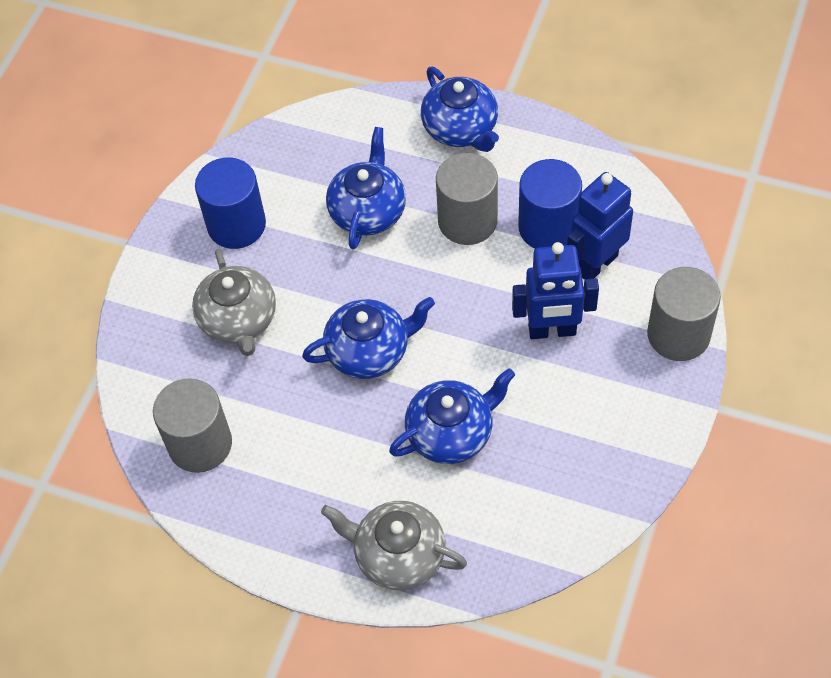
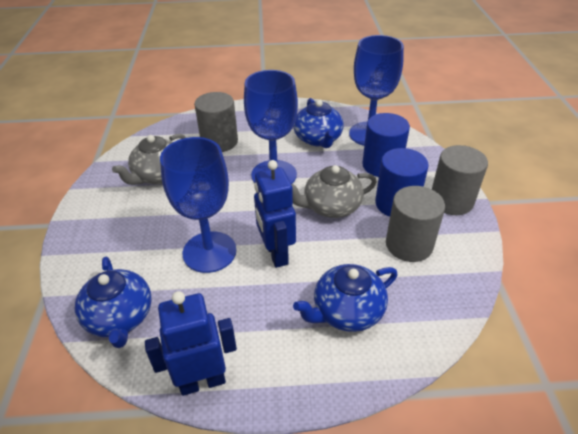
blue goblet: 0 -> 3
blue teapot: 4 -> 3

